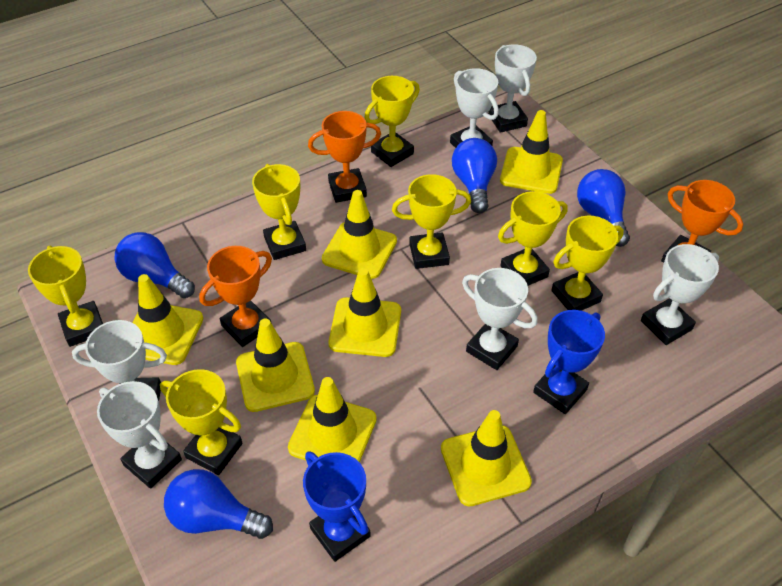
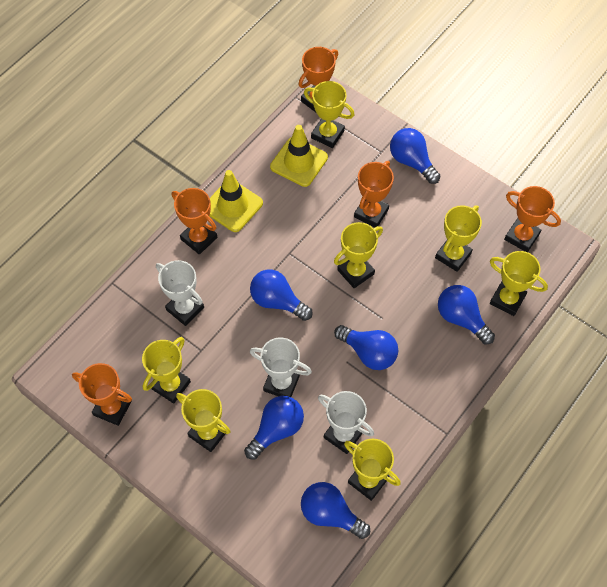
blue light bulb: 4 -> 6
blue trophy: 2 -> 0
orange trophy: 3 -> 5
white trophy: 6 -> 3
yellow traffic cone: 7 -> 2

